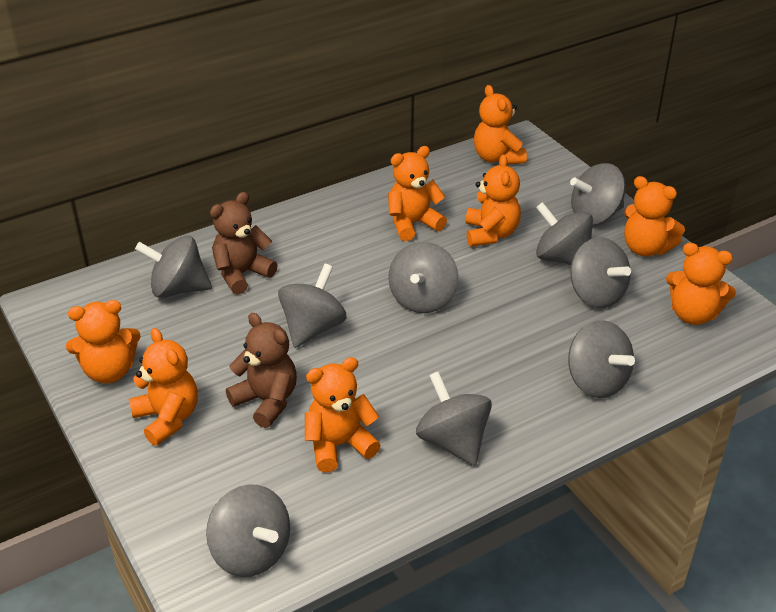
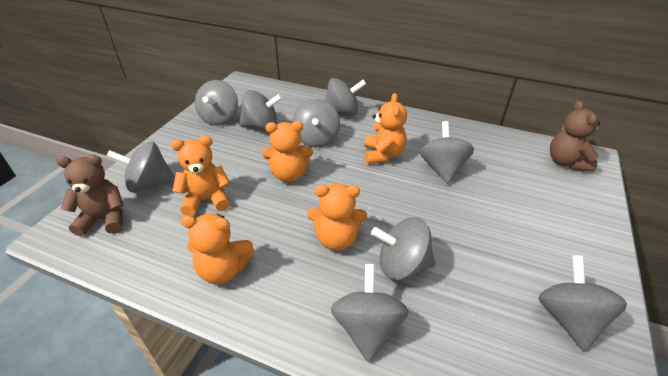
orange teddy bear: 8 -> 5

